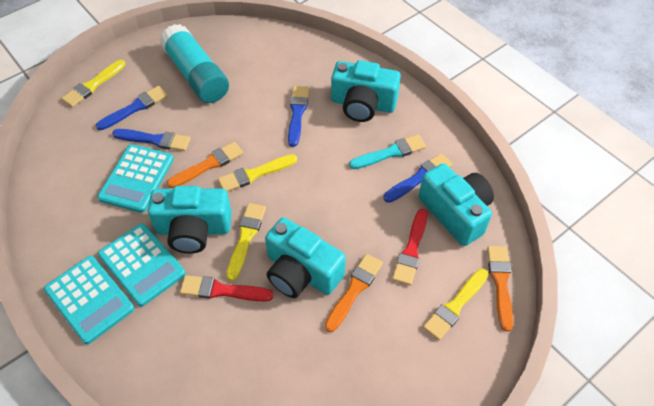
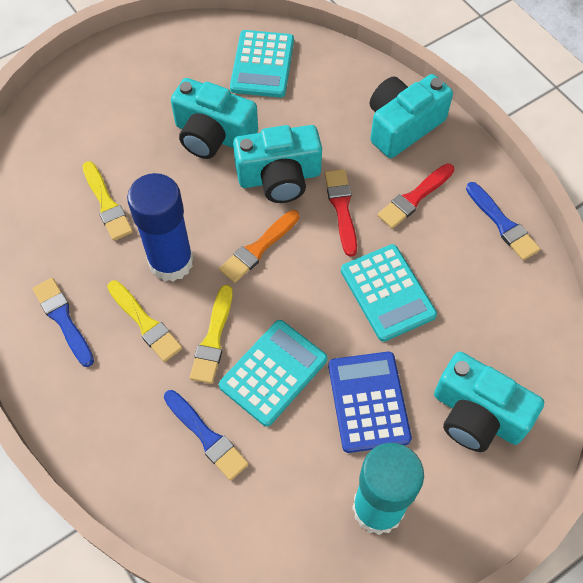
blue brush: 4 -> 3
blue calculator: 0 -> 1
blue glue stick: 0 -> 1
orange brush: 3 -> 1
turquoise brush: 1 -> 0
yellow brush: 4 -> 3

